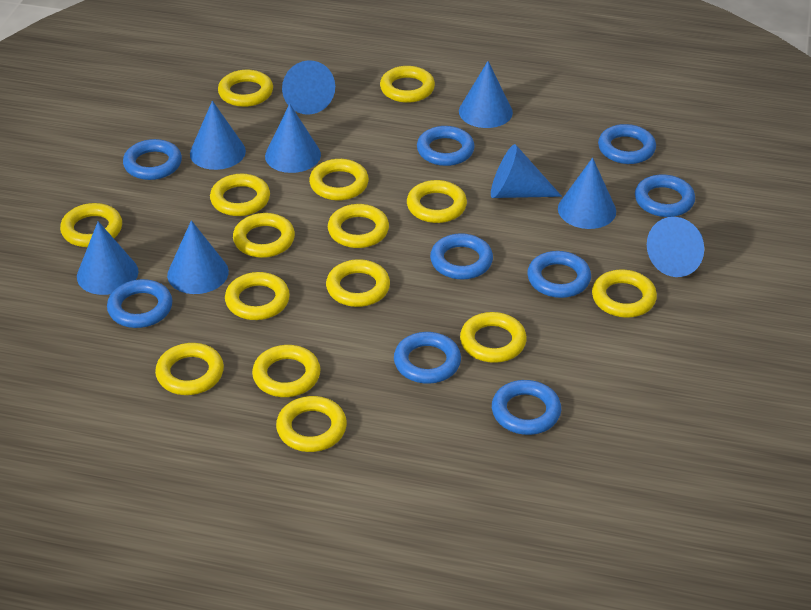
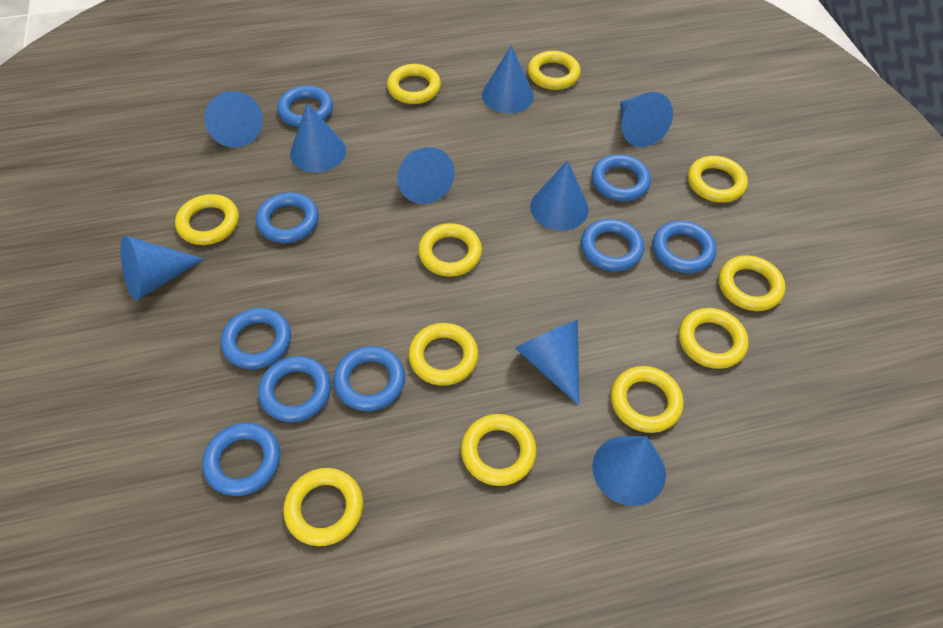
yellow ring: 15 -> 11

